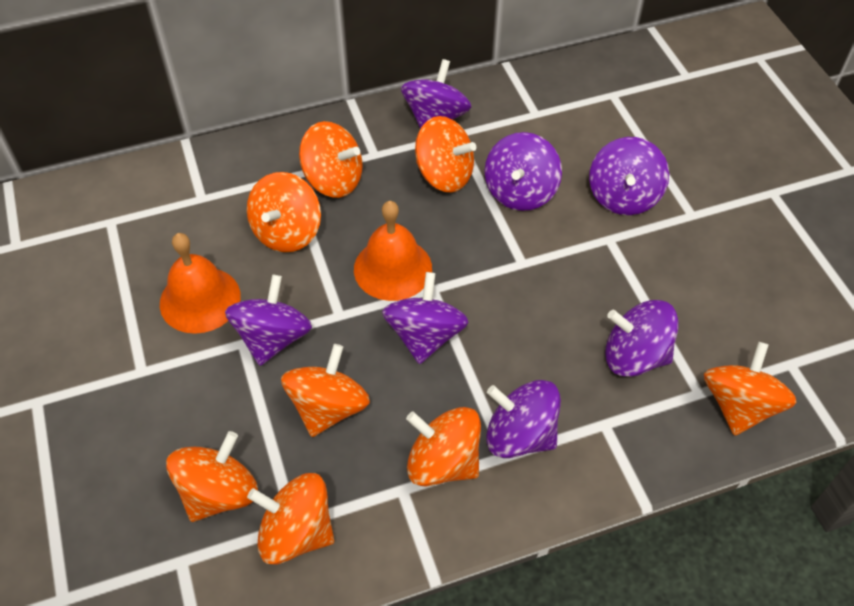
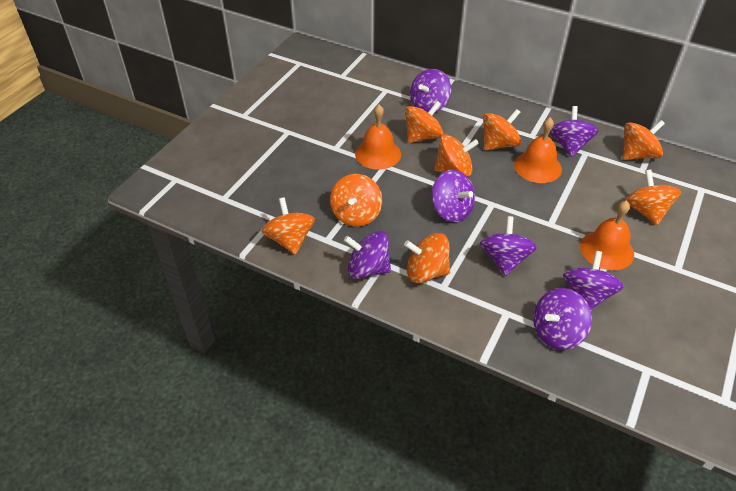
orange bell: 2 -> 3

